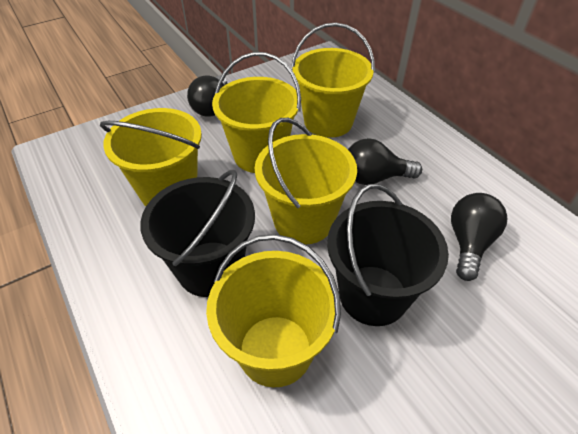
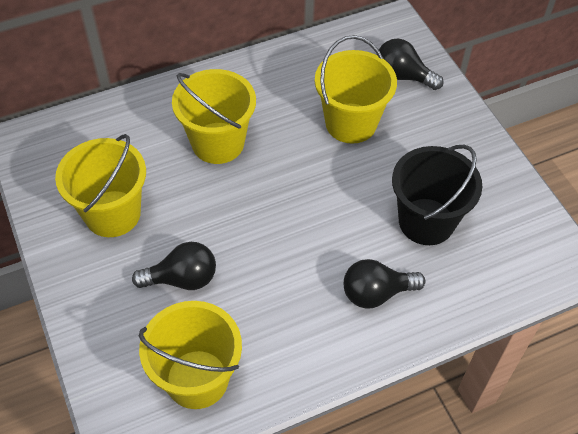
black bucket: 2 -> 1
yellow bucket: 5 -> 4

